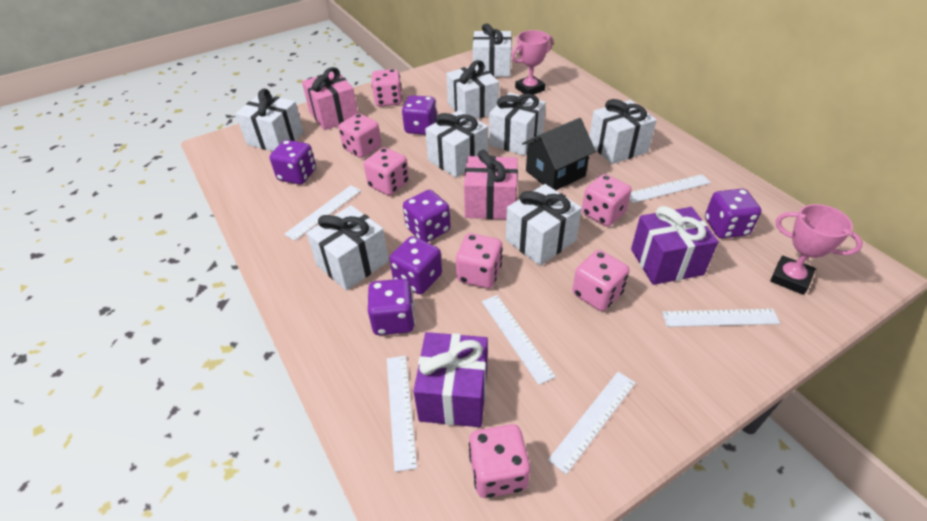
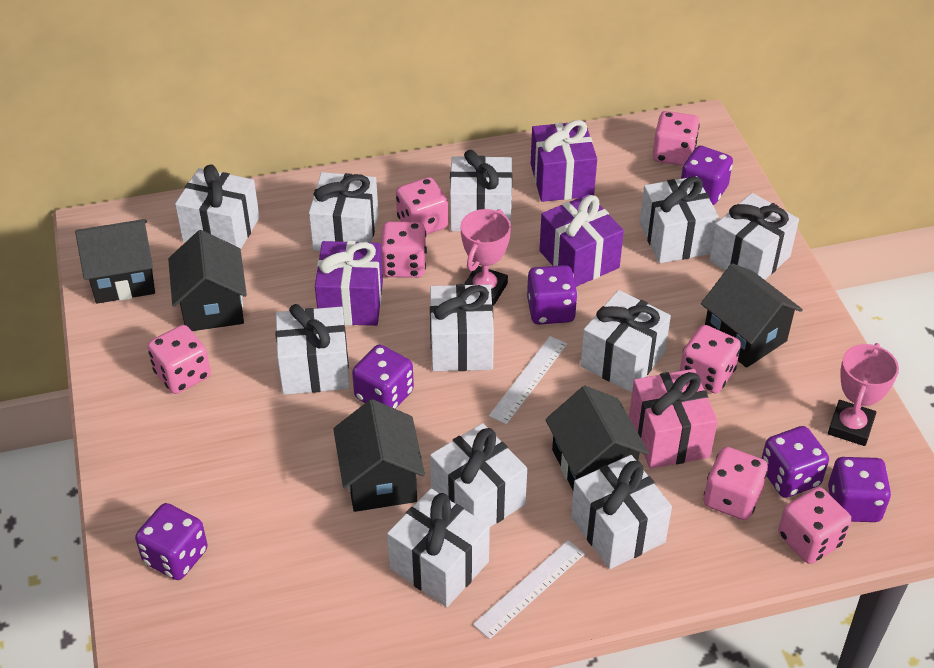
black house: 1 -> 5
pink gift: 2 -> 1
purple gift: 2 -> 3
white gift: 8 -> 11
white ruler: 6 -> 2

